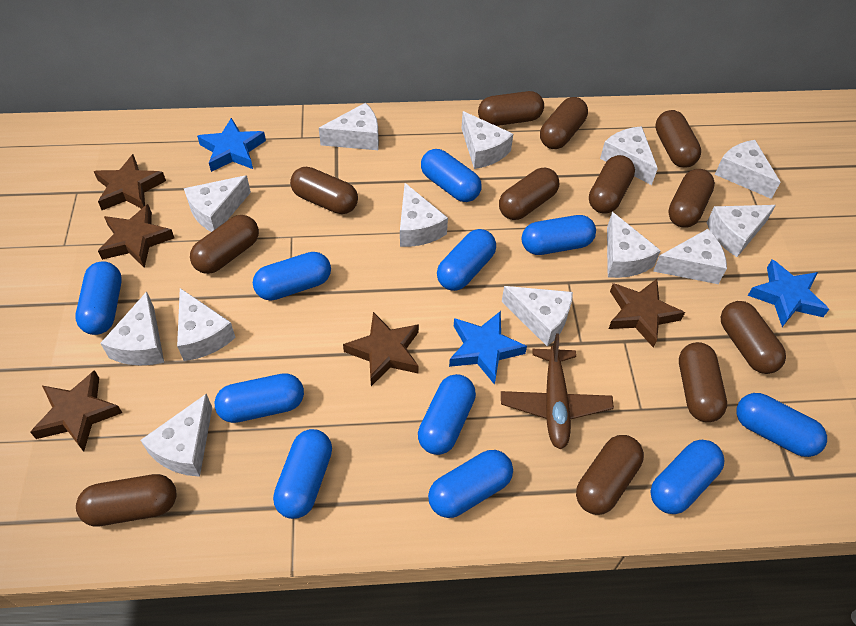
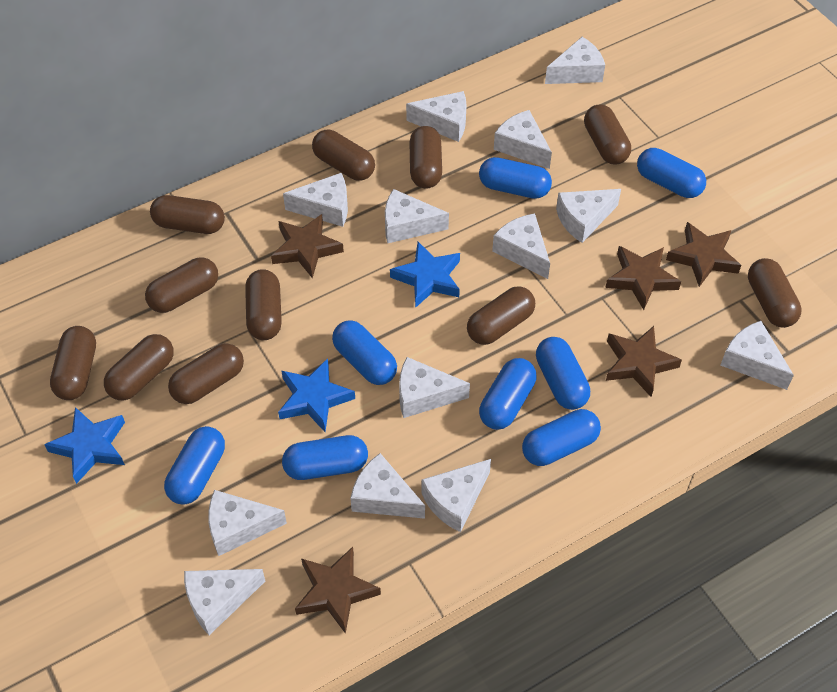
blue capsule: 11 -> 8
brown capsule: 12 -> 11
brown plane: 1 -> 0

